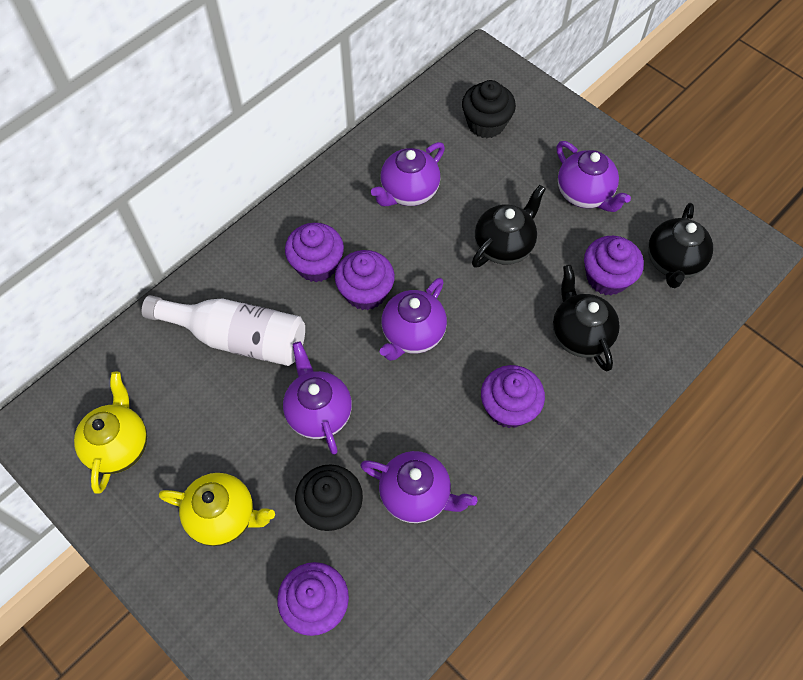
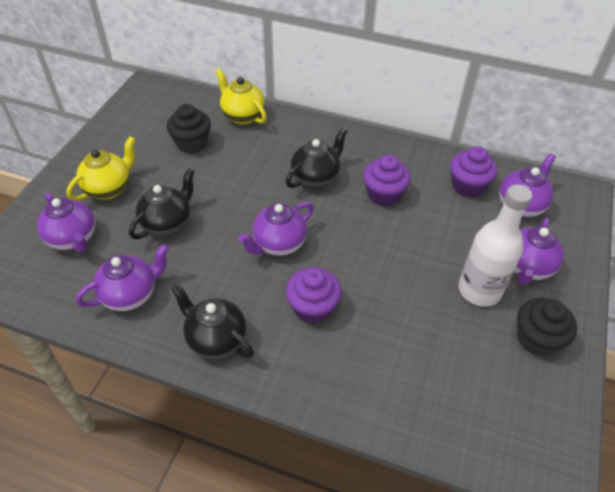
purple cupcake: 5 -> 3

